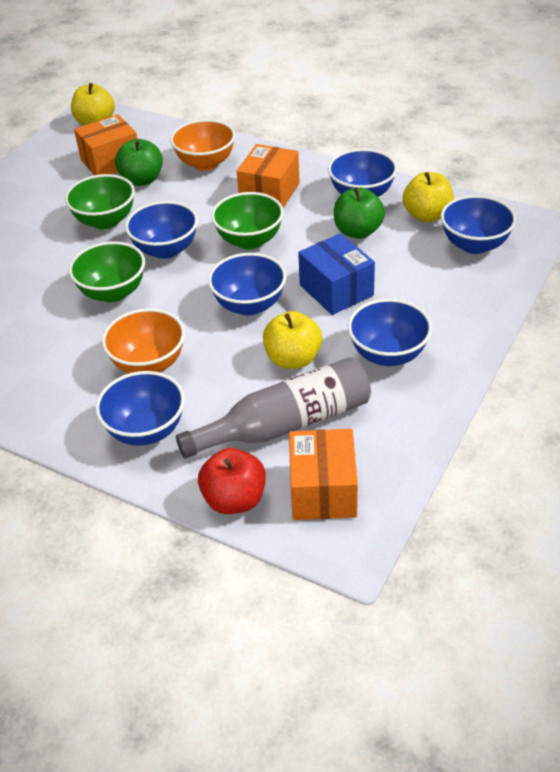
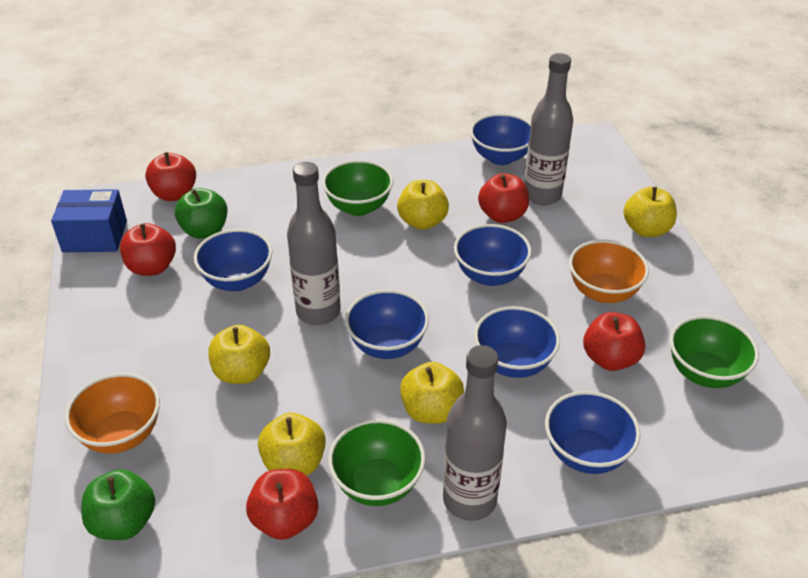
grey bottle: 1 -> 3
orange box: 3 -> 0
red apple: 1 -> 5
yellow apple: 3 -> 5

